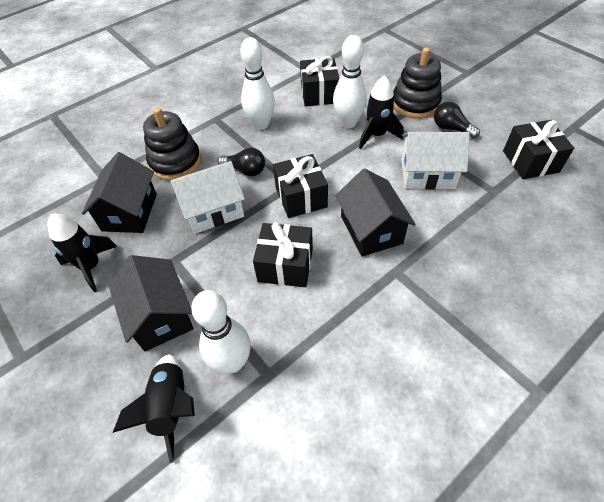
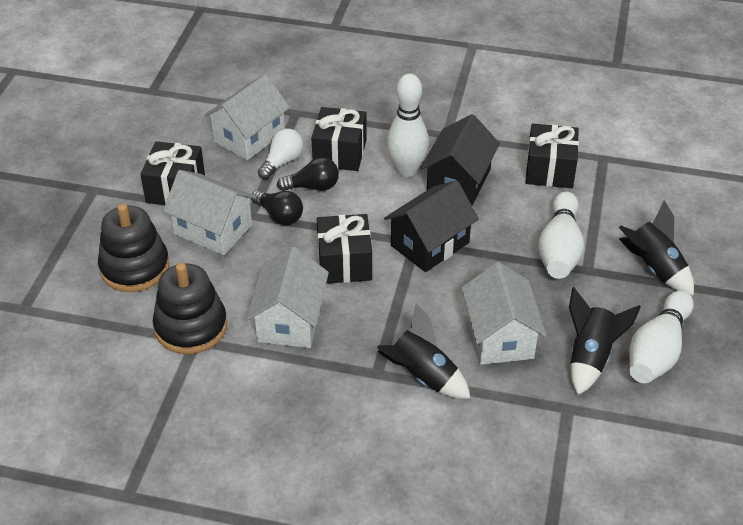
black house: 3 -> 2
white house: 2 -> 4
white light bulb: 0 -> 1

